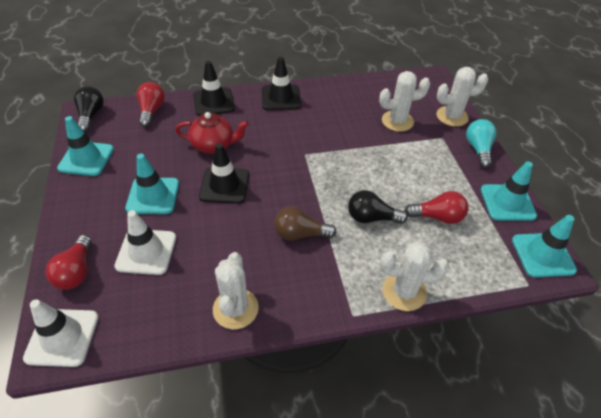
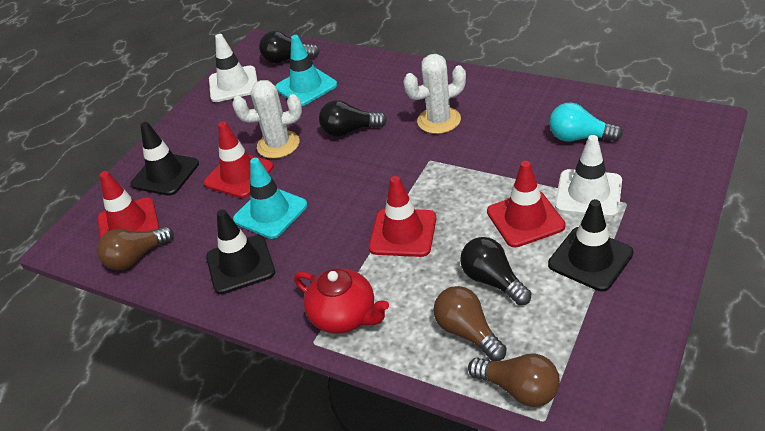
black light bulb: 2 -> 3
brown light bulb: 1 -> 3
red light bulb: 3 -> 0
red traffic cone: 0 -> 4
turquoise traffic cone: 4 -> 2
white cactus: 4 -> 2

